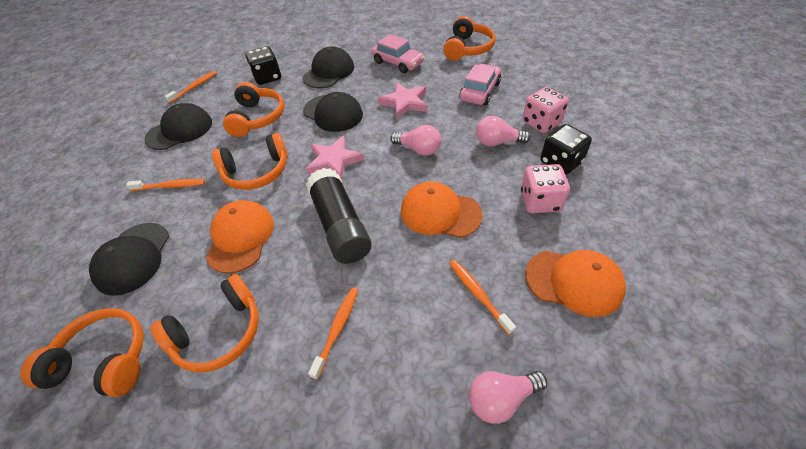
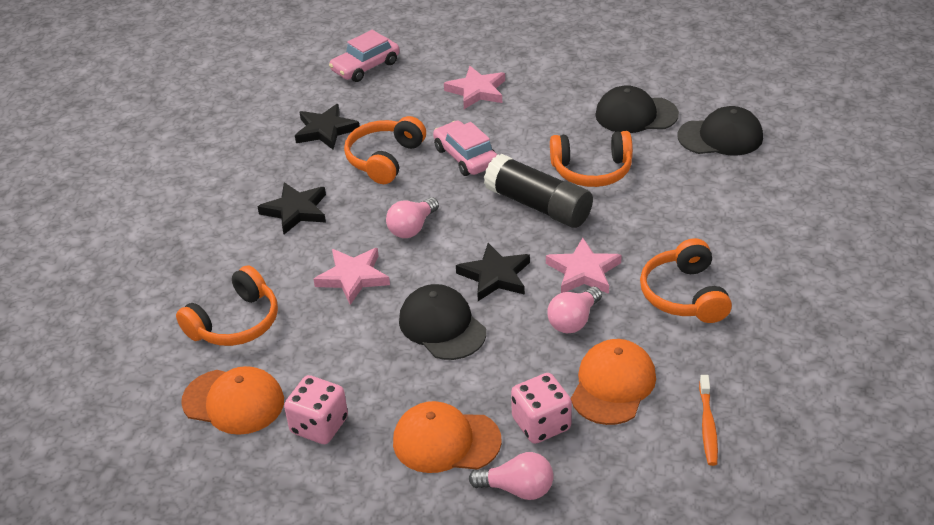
black cap: 4 -> 3
black dice: 2 -> 0
black star: 0 -> 3
orange headphones: 5 -> 4
orange toothbrush: 4 -> 1
pink star: 2 -> 3

